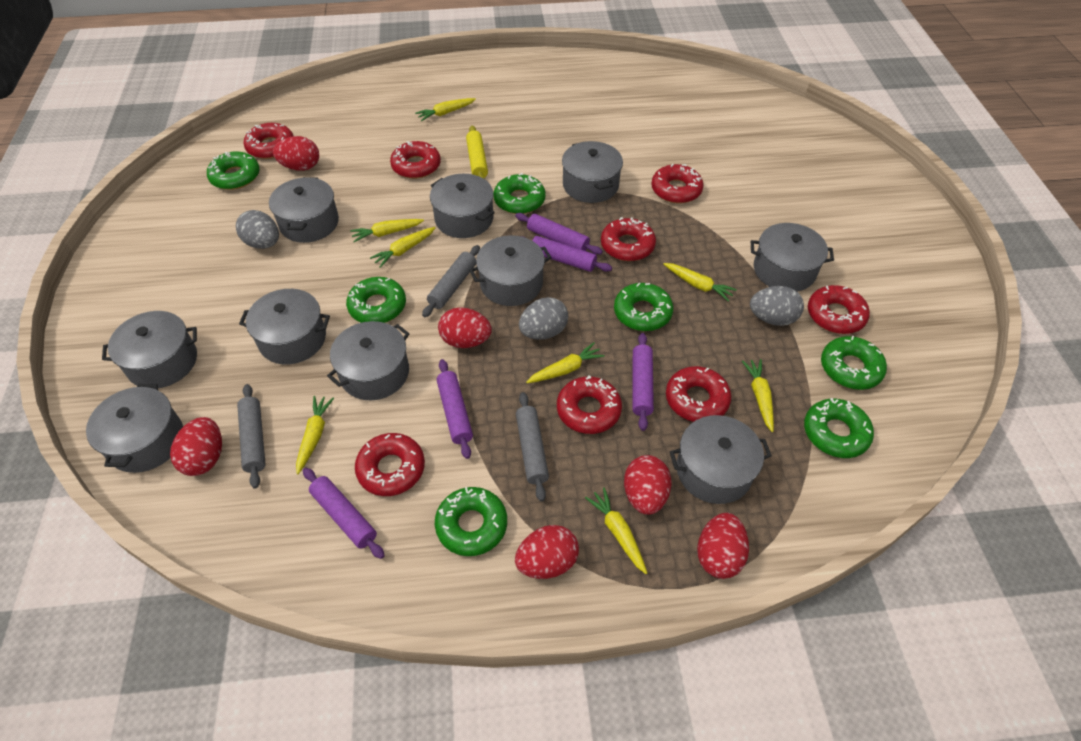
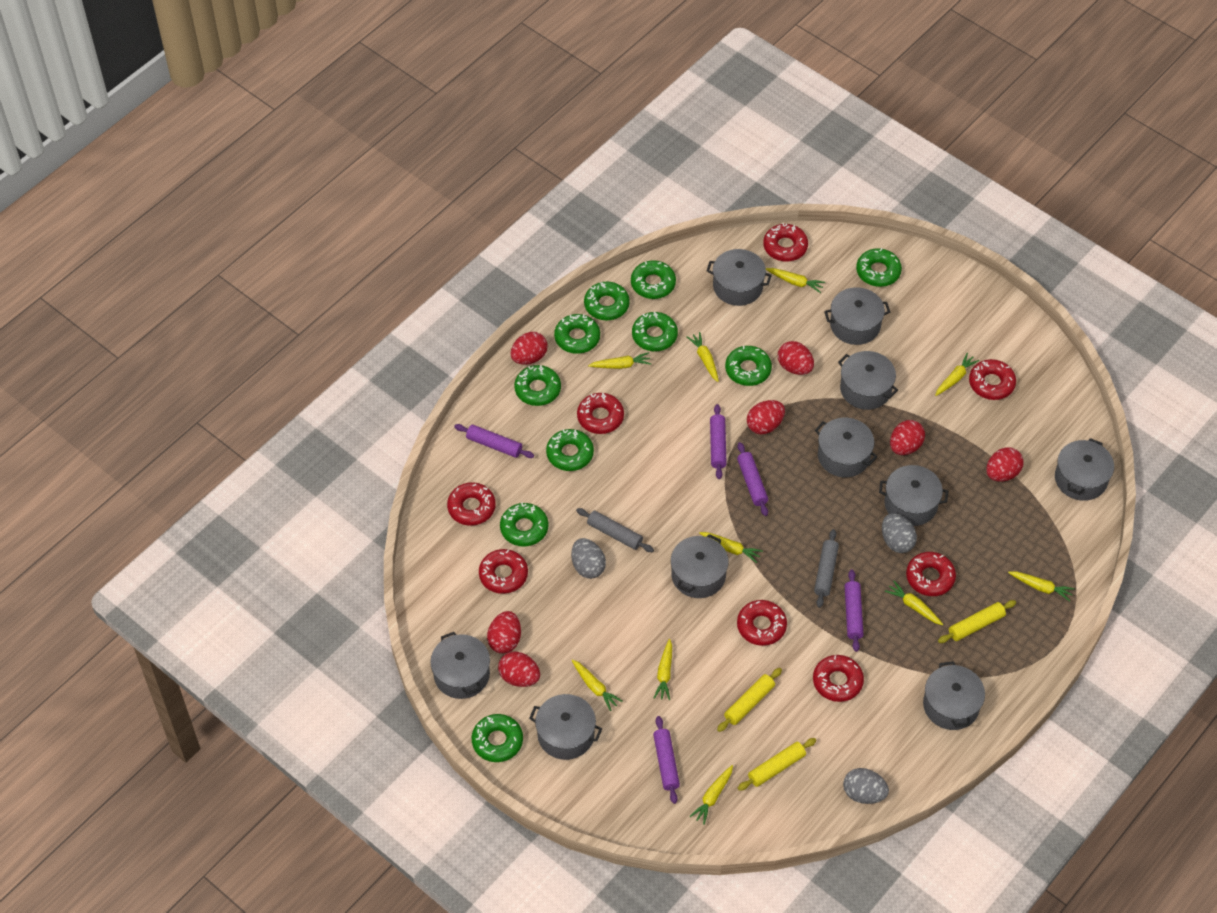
green donut: 7 -> 10
grey rolling pin: 3 -> 2
red egg: 6 -> 7
yellow carrot: 8 -> 10
yellow rolling pin: 1 -> 3

